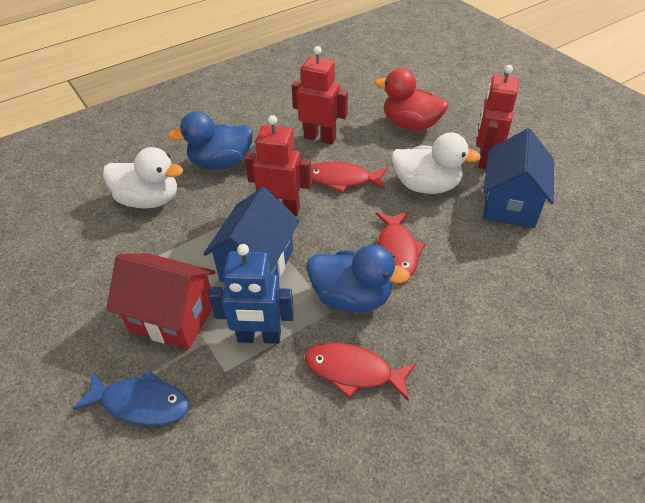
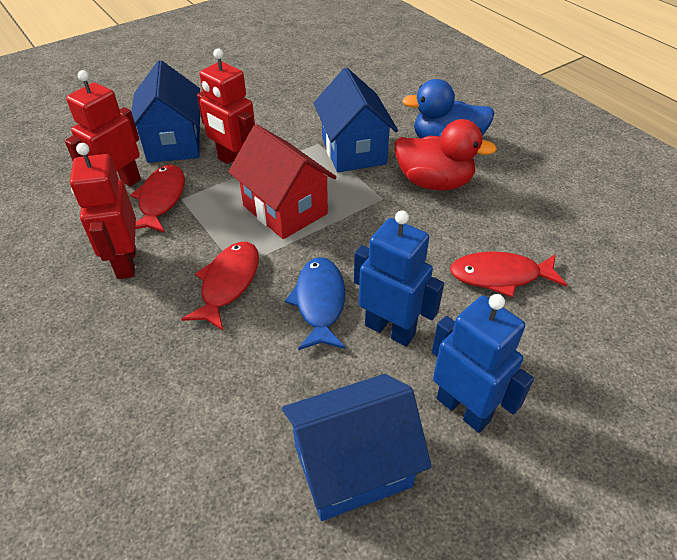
blue duck: 2 -> 1
blue house: 2 -> 3
blue robot: 1 -> 2
white duck: 2 -> 0

